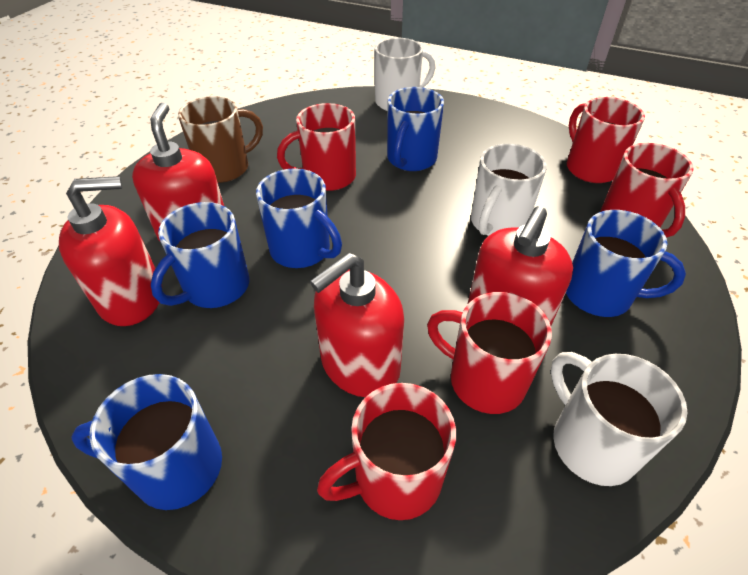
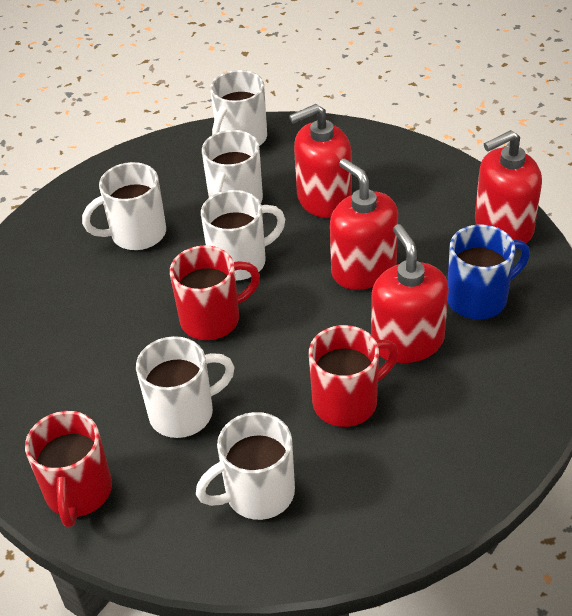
blue mug: 5 -> 1
brown mug: 1 -> 0
red mug: 5 -> 3
white mug: 3 -> 6

